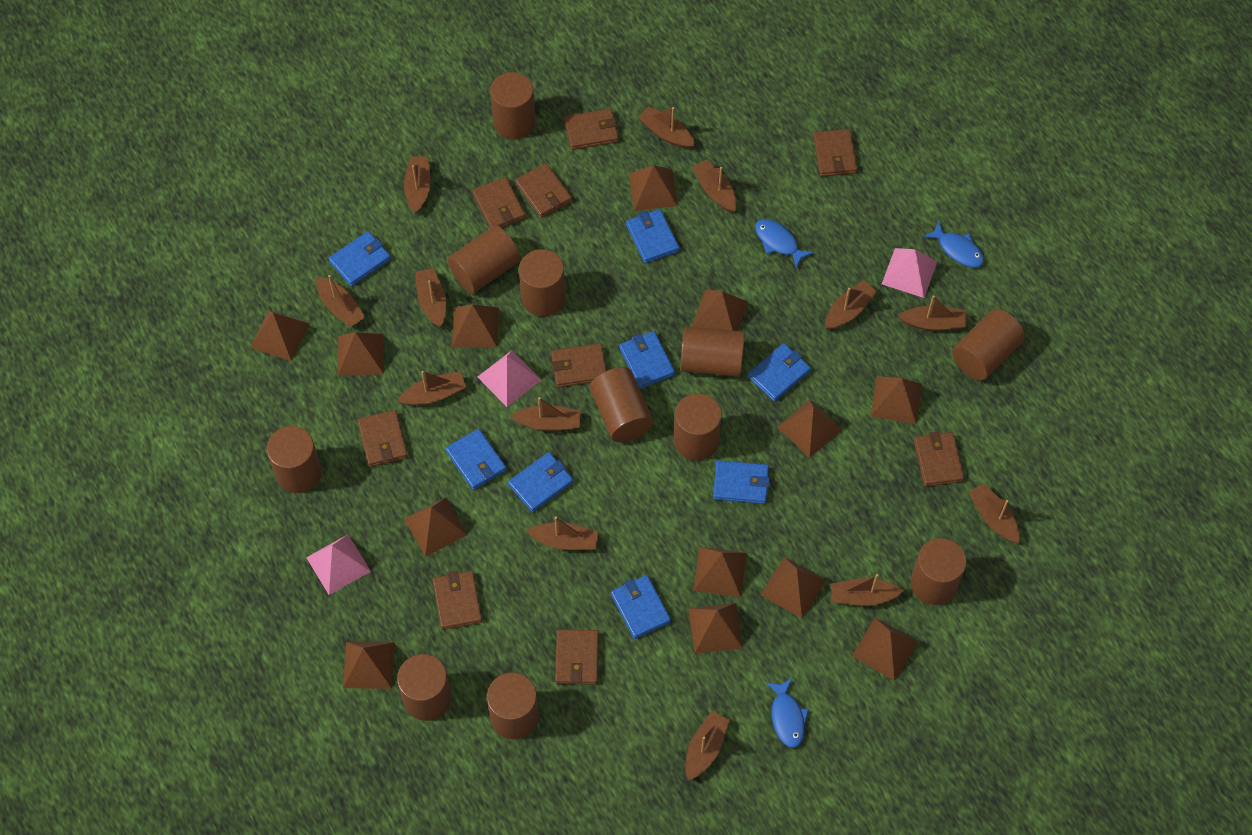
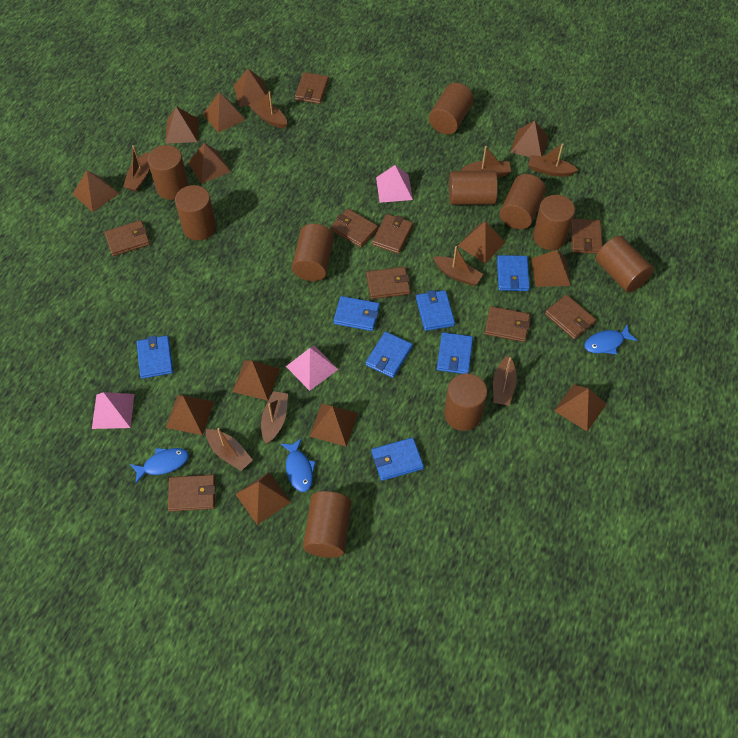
blue wallet: 8 -> 7
brown boat: 13 -> 8
brown cylinder: 11 -> 10

